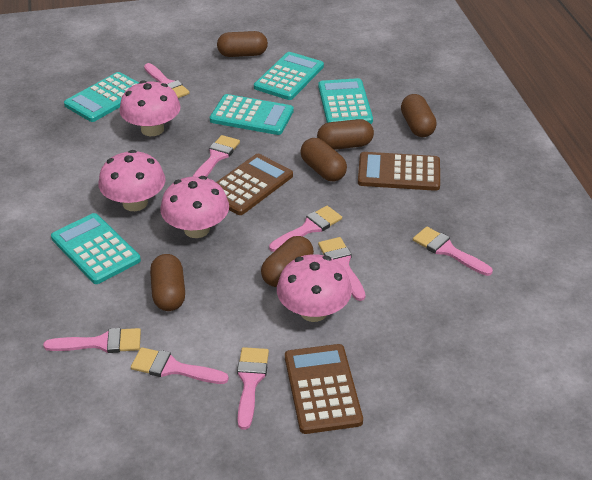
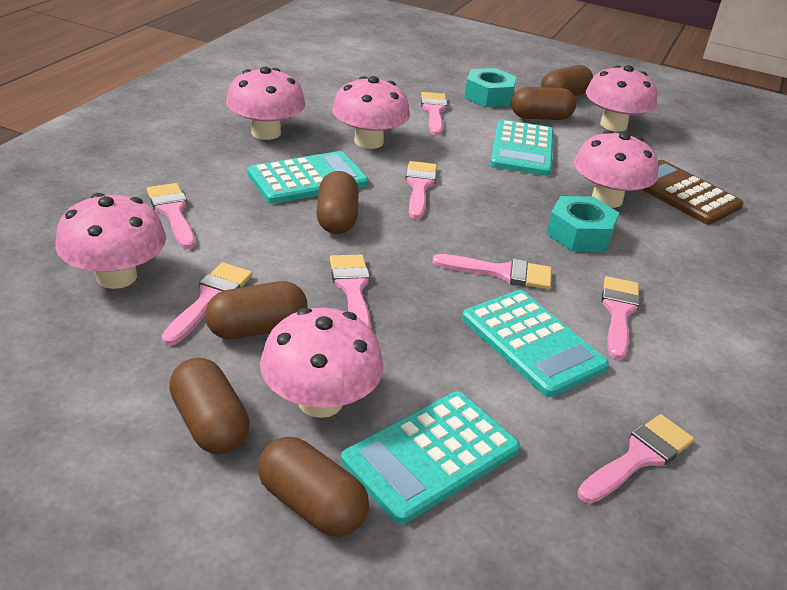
brown calculator: 3 -> 1
pink mushroom: 4 -> 6
turquoise calculator: 5 -> 4
turquoise nut: 0 -> 2

